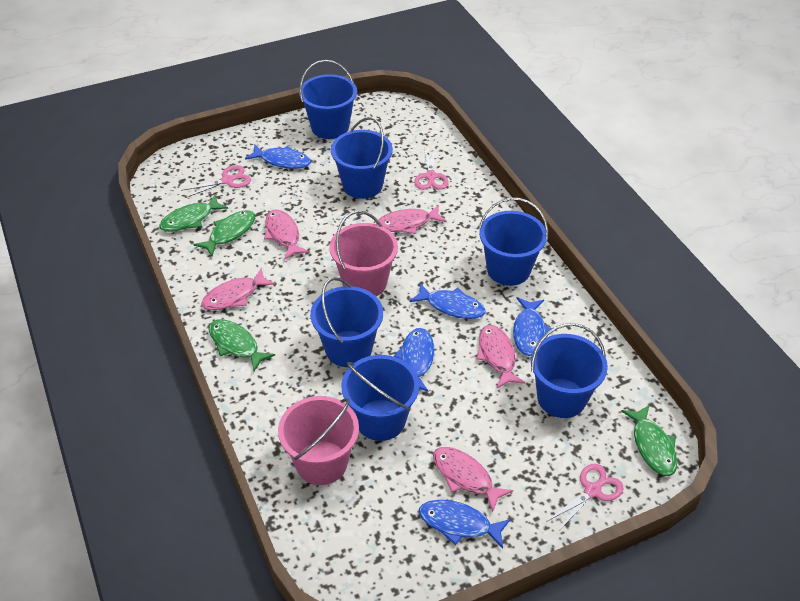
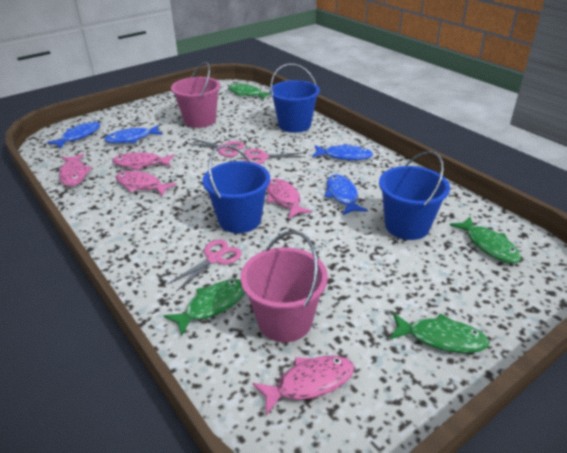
blue bucket: 6 -> 3
blue fish: 5 -> 4

